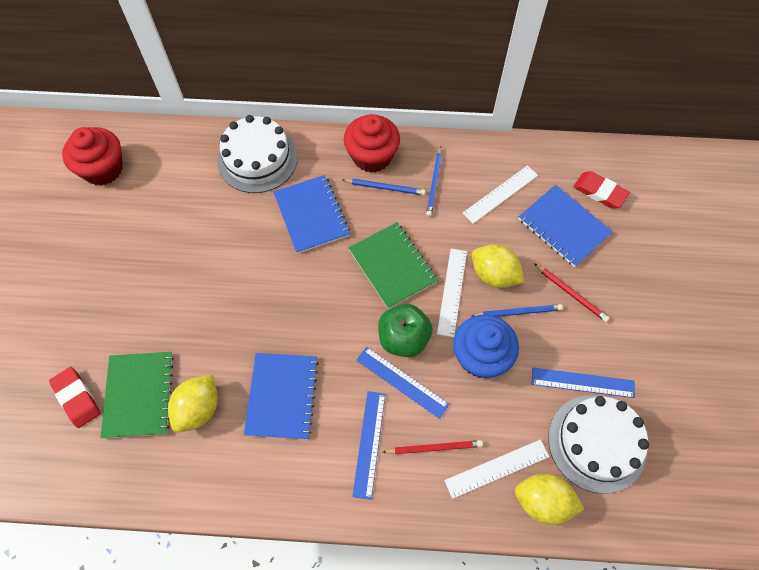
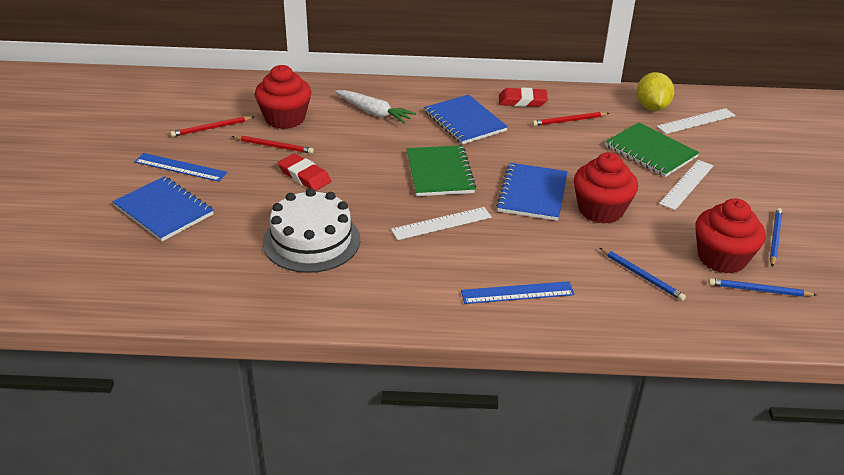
blue cupcake: 1 -> 0
blue ruler: 3 -> 2
green apple: 1 -> 0
red cupcake: 2 -> 3
red pencil: 2 -> 3
white cake: 2 -> 1
white carrot: 0 -> 1
yellow lemon: 3 -> 1

